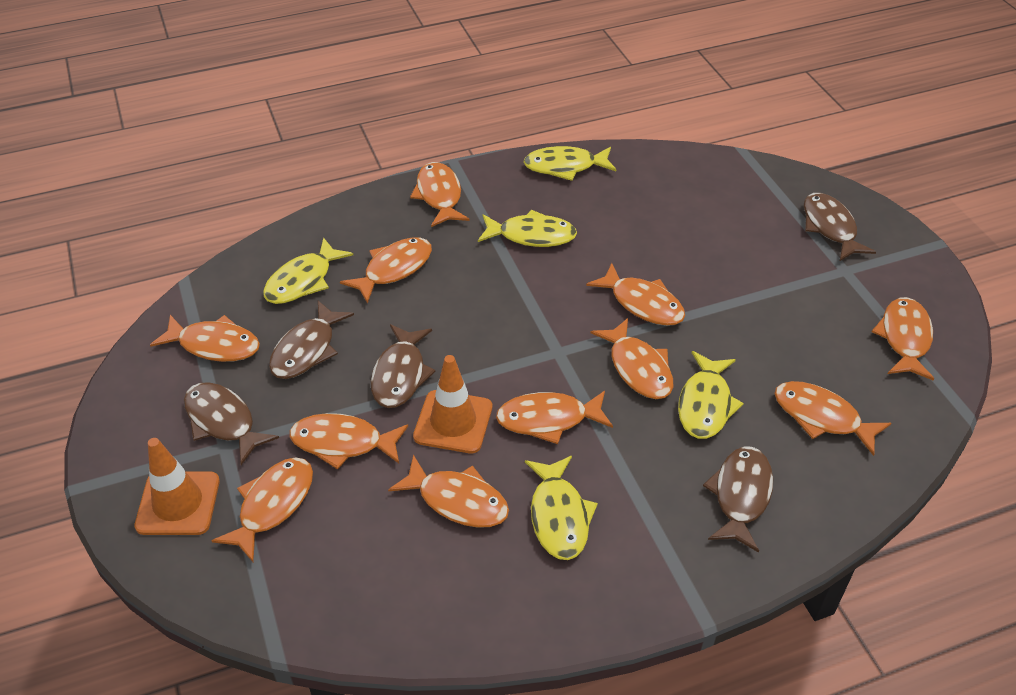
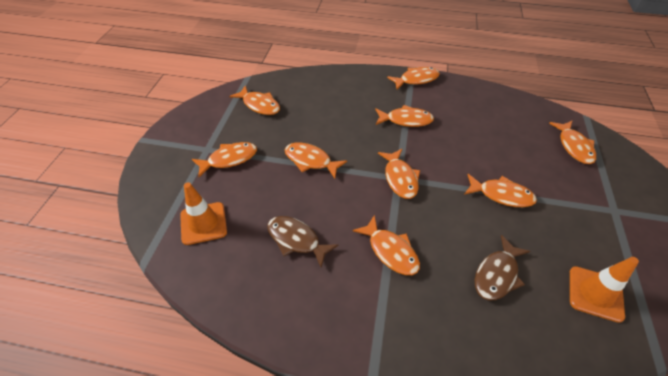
brown fish: 5 -> 2
orange fish: 11 -> 9
yellow fish: 5 -> 0

